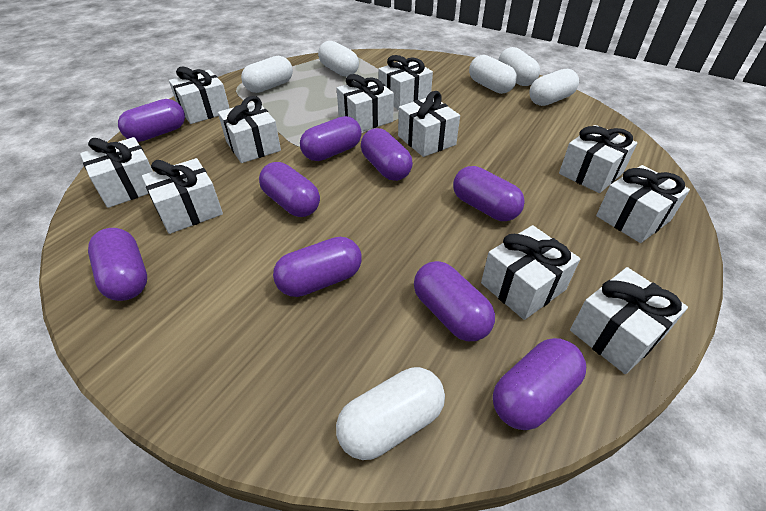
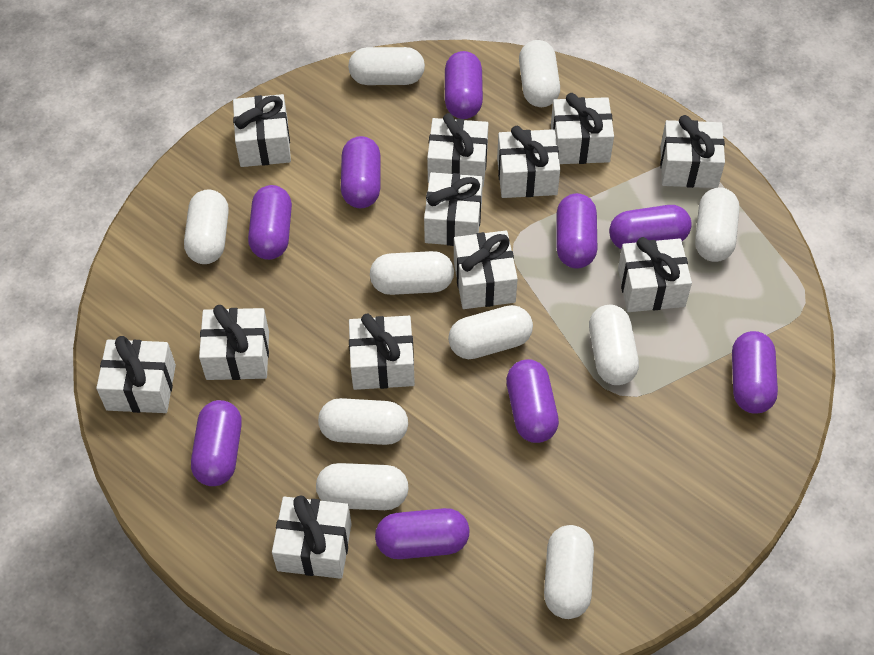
white capsule: 6 -> 10
white gift: 11 -> 12

